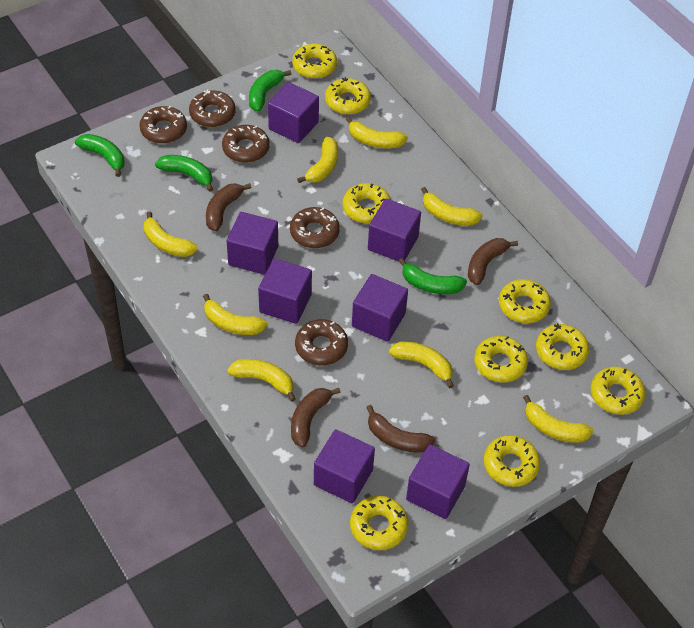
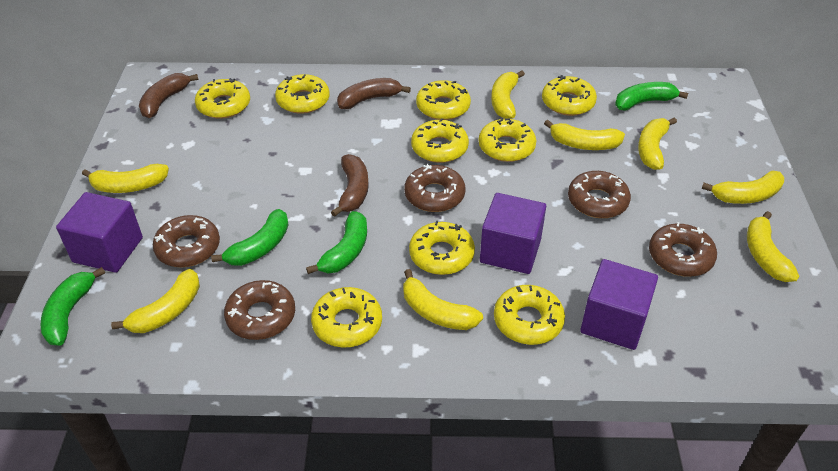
brown banana: 4 -> 3
purple cube: 7 -> 3

